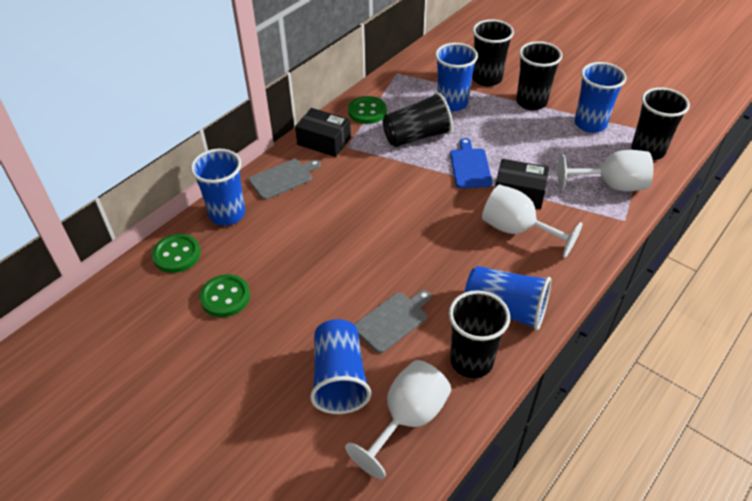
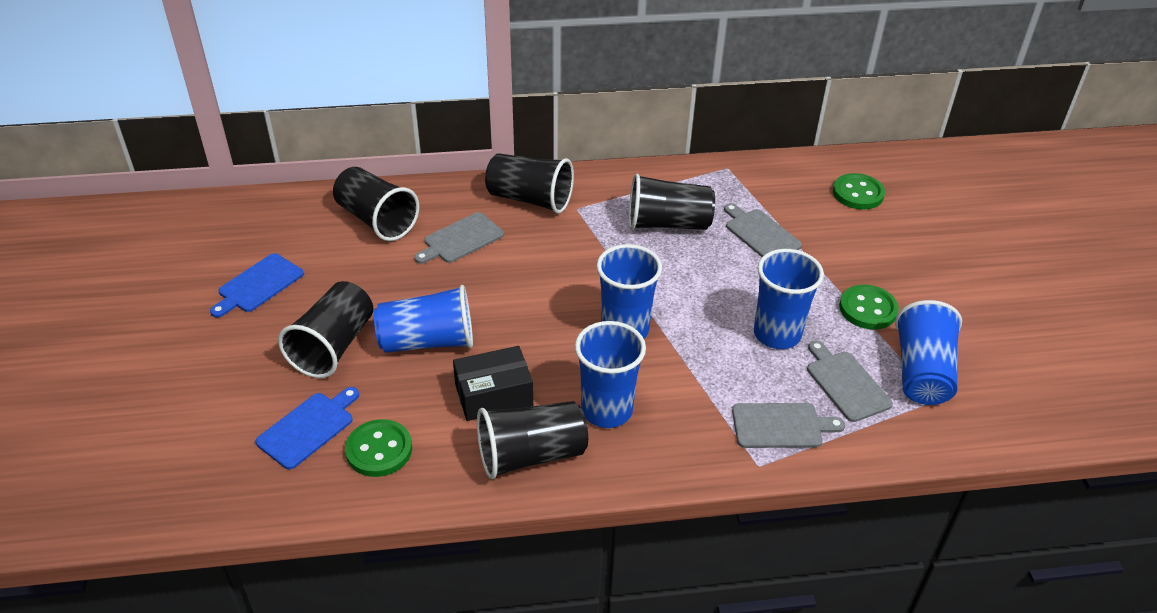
black box: 2 -> 1
blue cutting board: 1 -> 2
grey cutting board: 2 -> 4
white goblet: 3 -> 0

